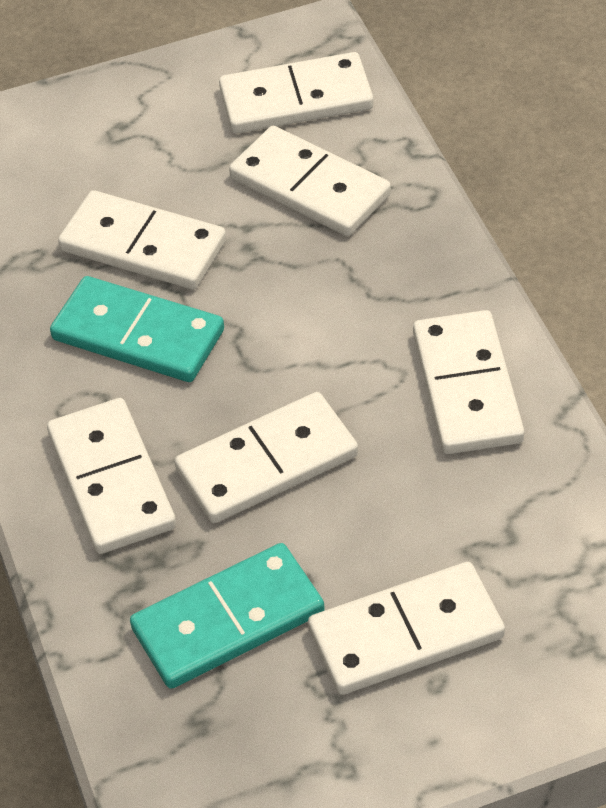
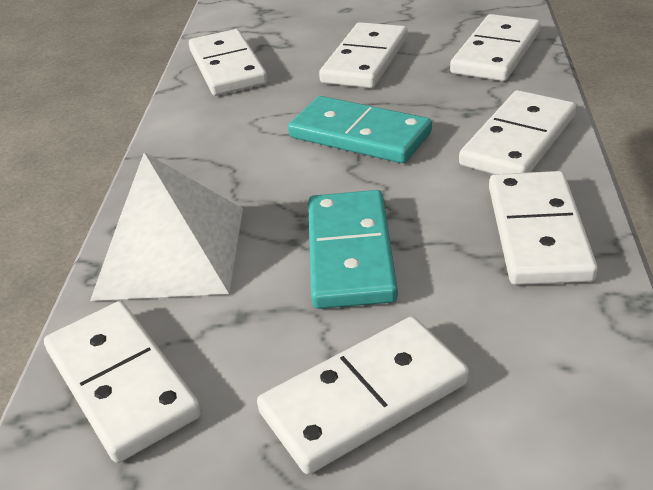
white pyramid: 0 -> 1

